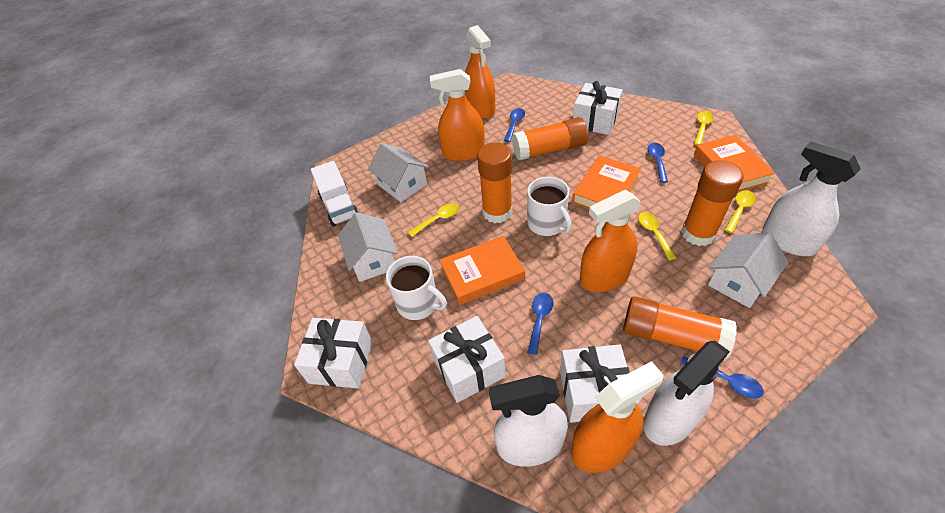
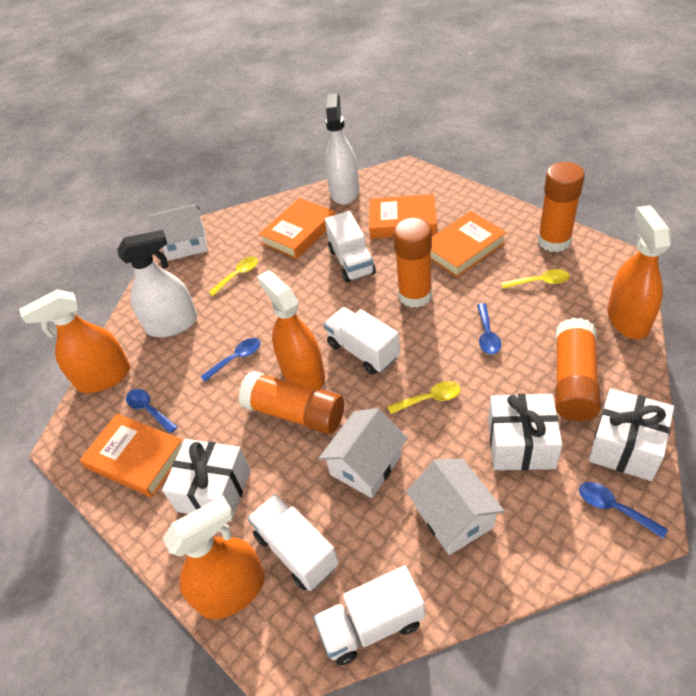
orange book: 3 -> 4
white gift: 4 -> 3
white mug: 2 -> 0
white spray bottle: 3 -> 2
white truck: 1 -> 4
yellow spoon: 4 -> 3

